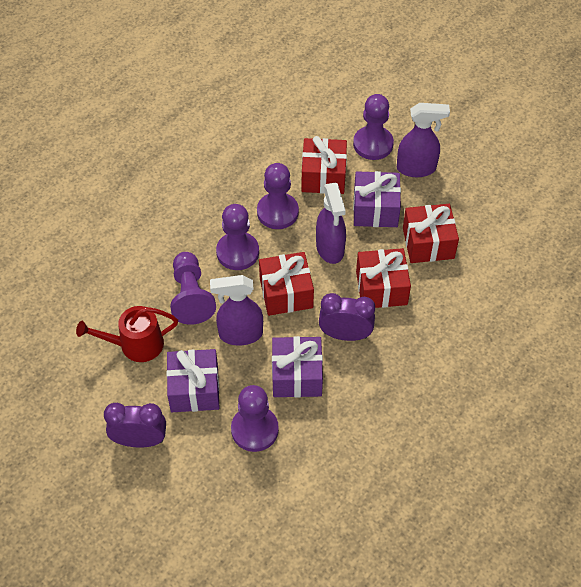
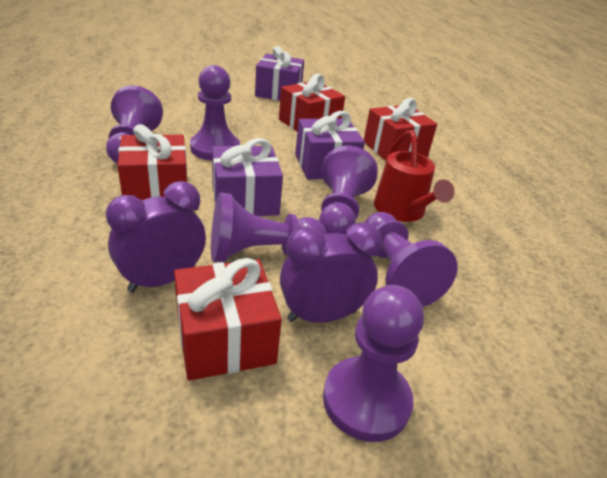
purple pawn: 5 -> 6
purple spray bottle: 3 -> 0

